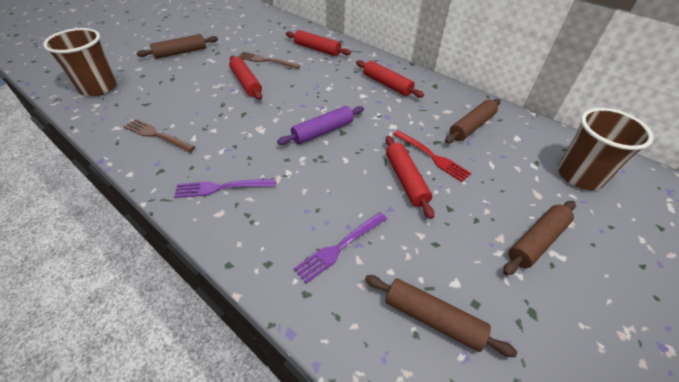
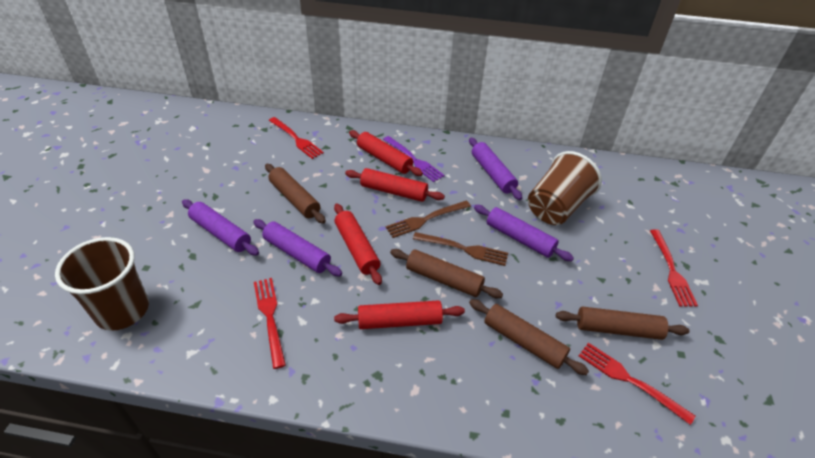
purple fork: 2 -> 1
purple rolling pin: 1 -> 4
red fork: 1 -> 4

